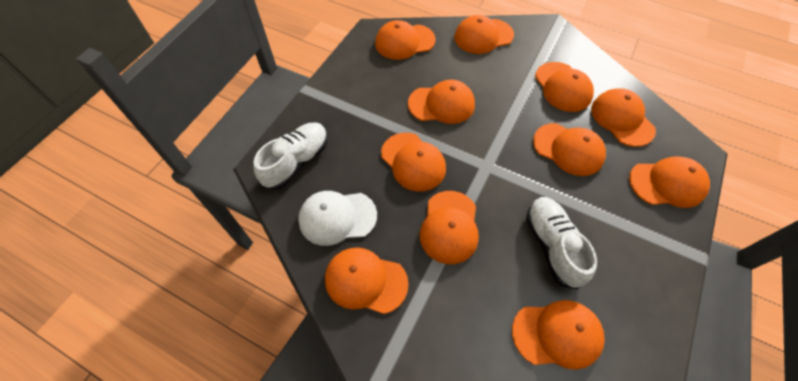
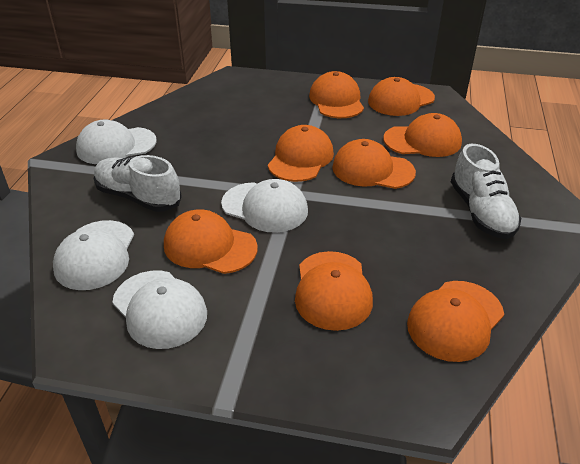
orange cap: 11 -> 8
white cap: 1 -> 4

